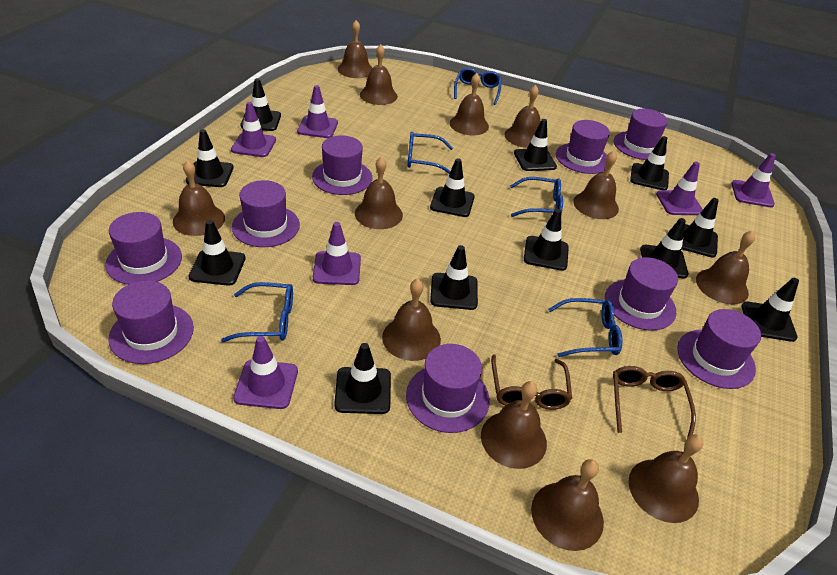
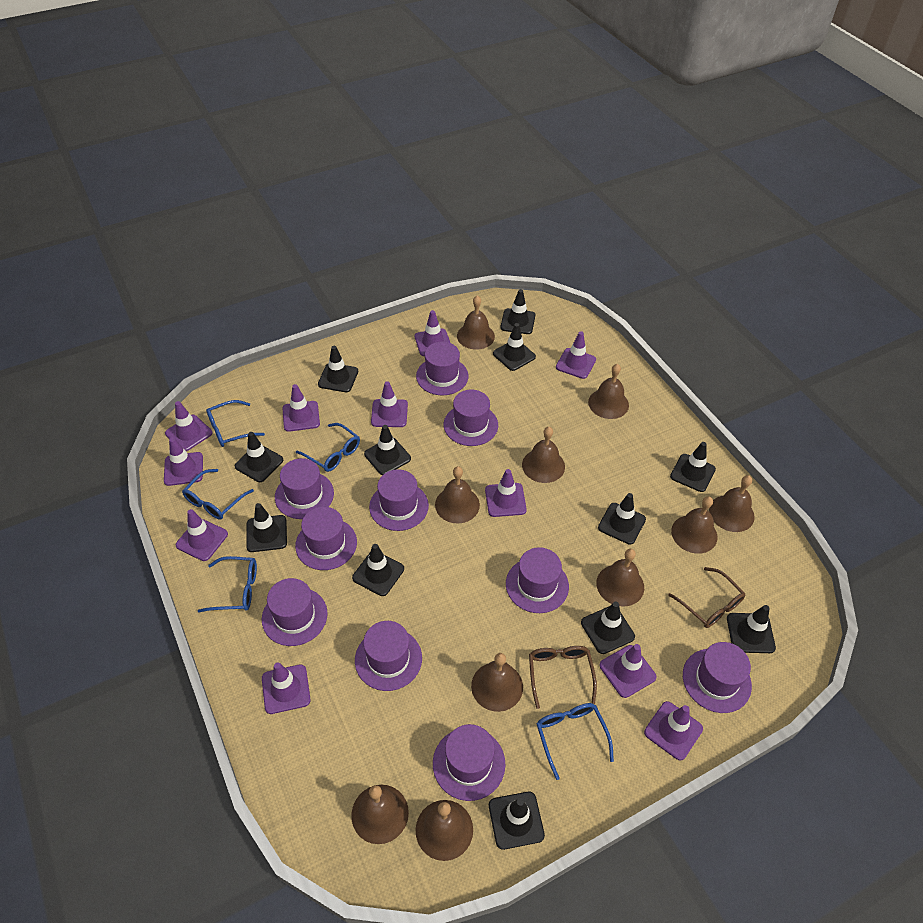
brown bell: 12 -> 10
purple hat: 9 -> 10
purple traffic cone: 6 -> 11

